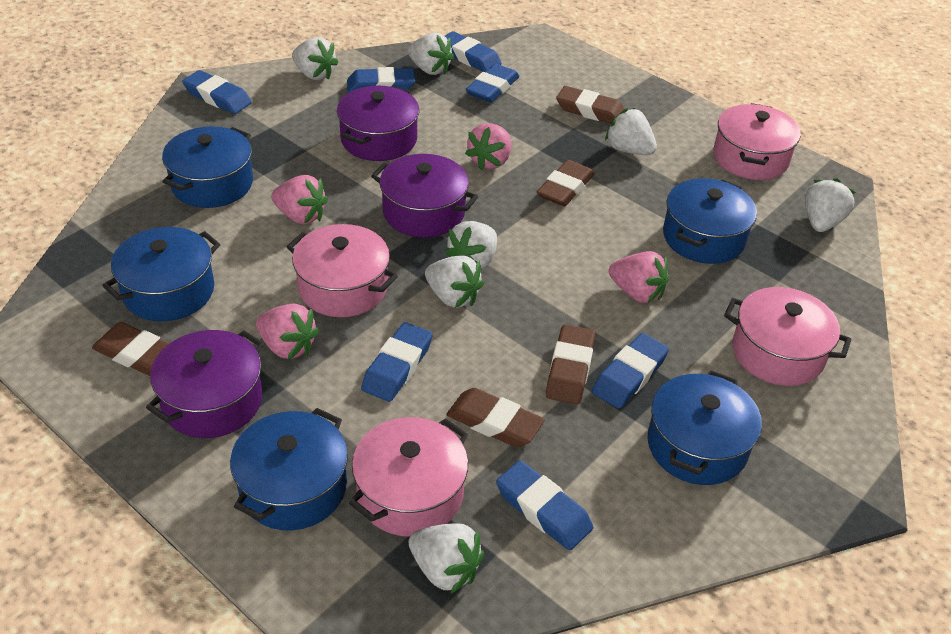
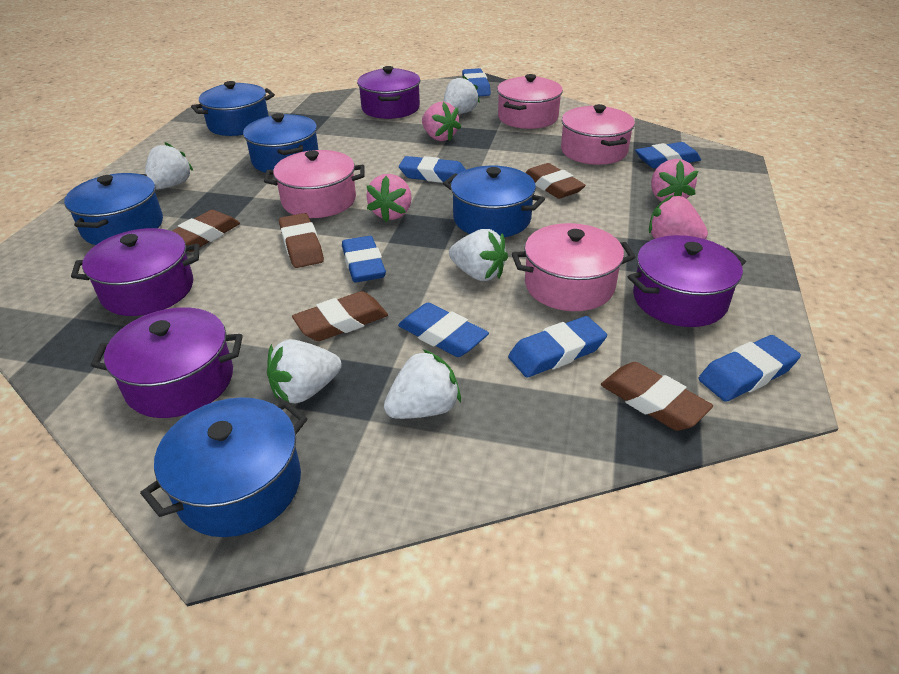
purple pot: 3 -> 4
white strawberry: 7 -> 5

